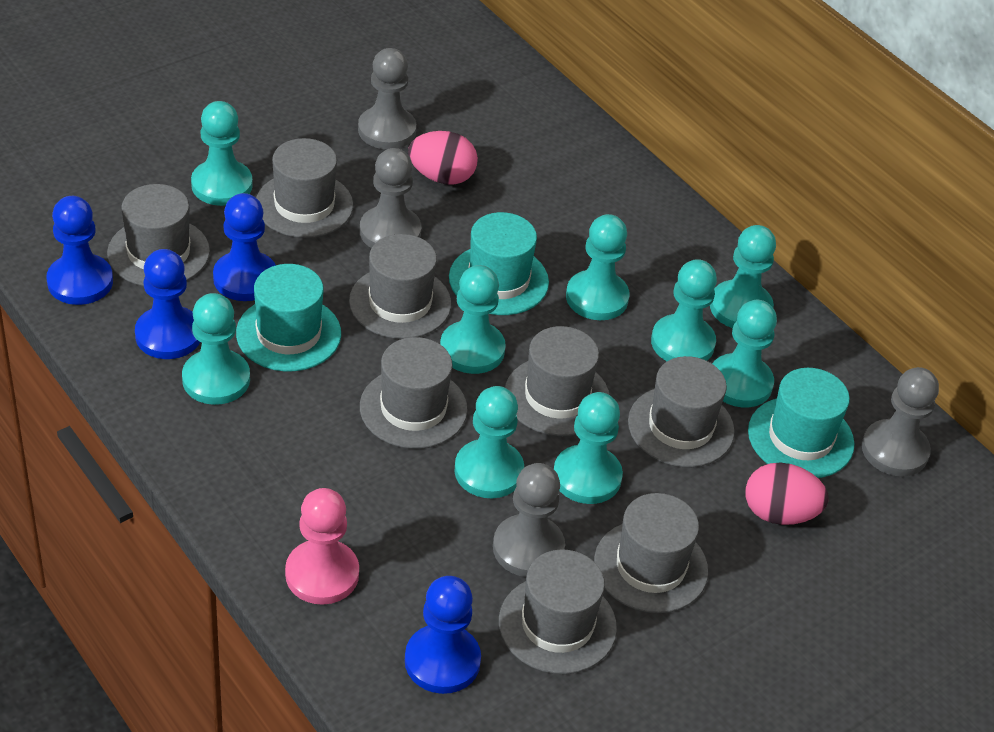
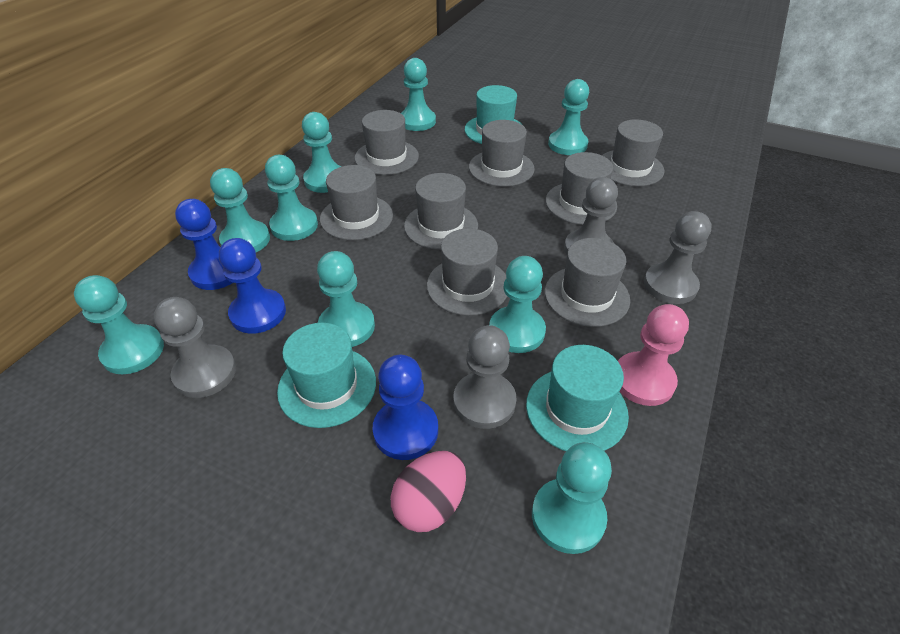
blue pawn: 4 -> 3
pink egg: 2 -> 1

